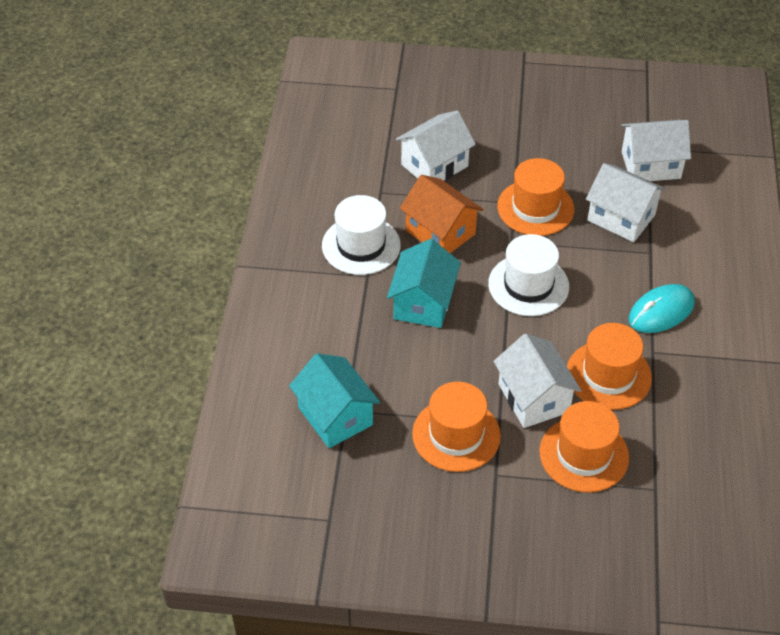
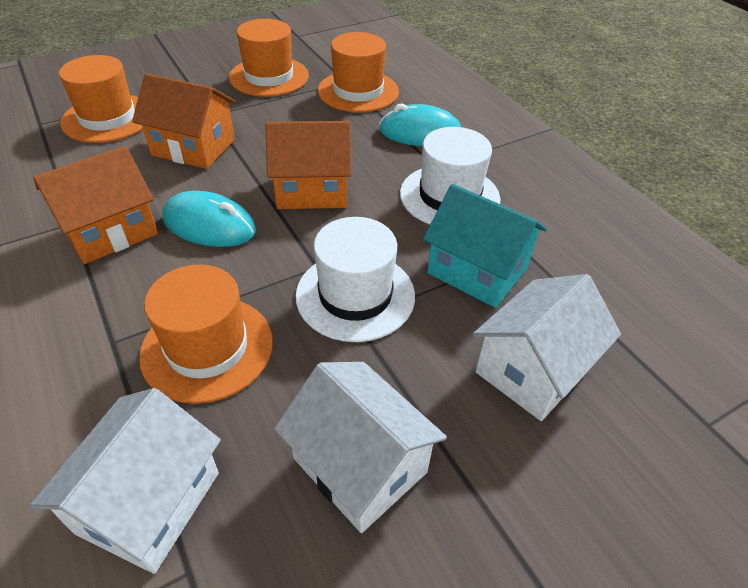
orange house: 1 -> 3
turquoise house: 2 -> 1
turquoise mouse: 1 -> 2
white house: 4 -> 3

